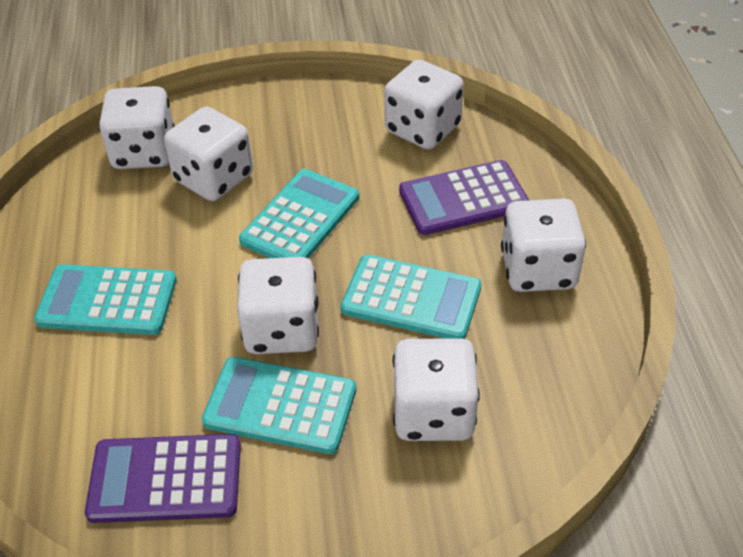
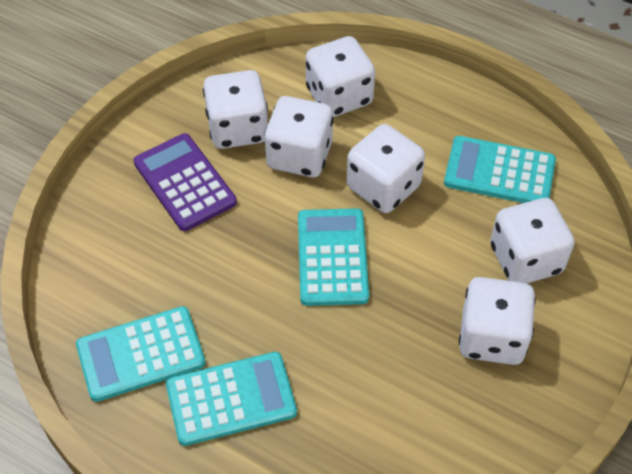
purple calculator: 2 -> 1

